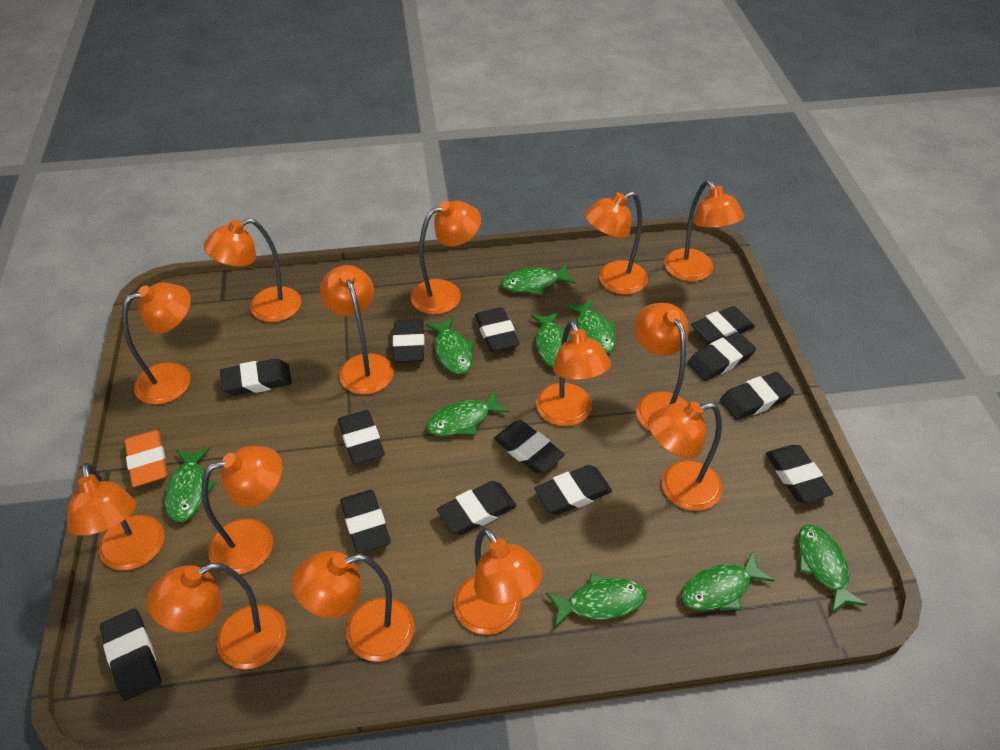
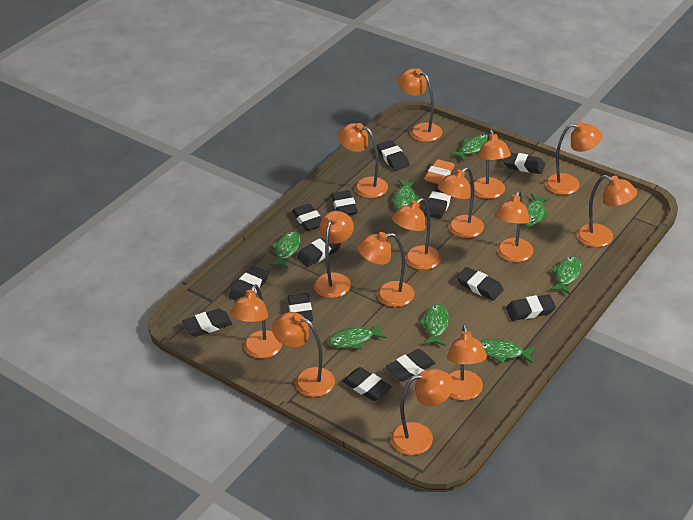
green fish: 9 -> 8

